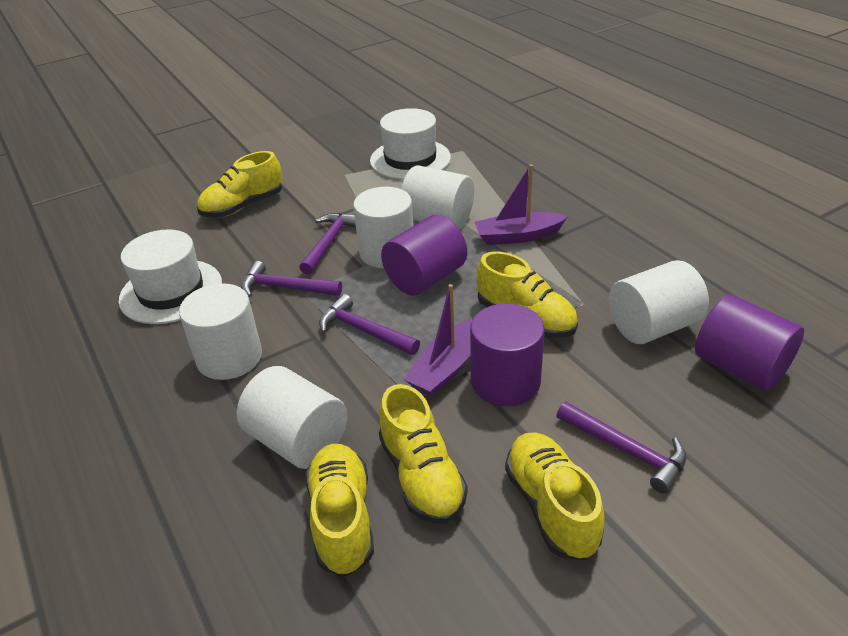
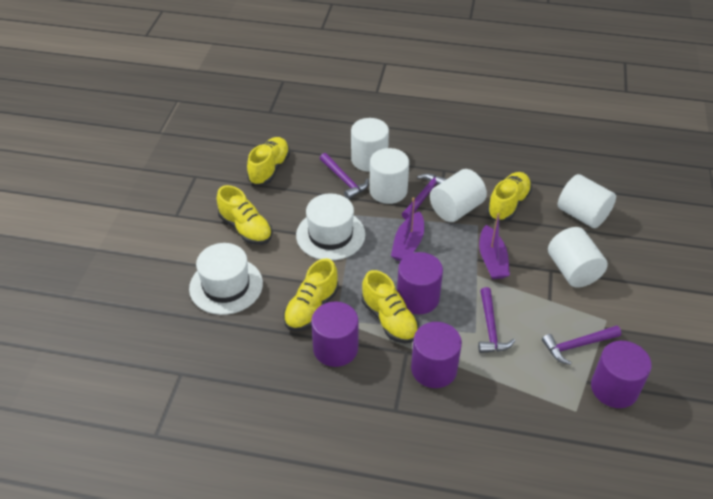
purple cylinder: 3 -> 4

